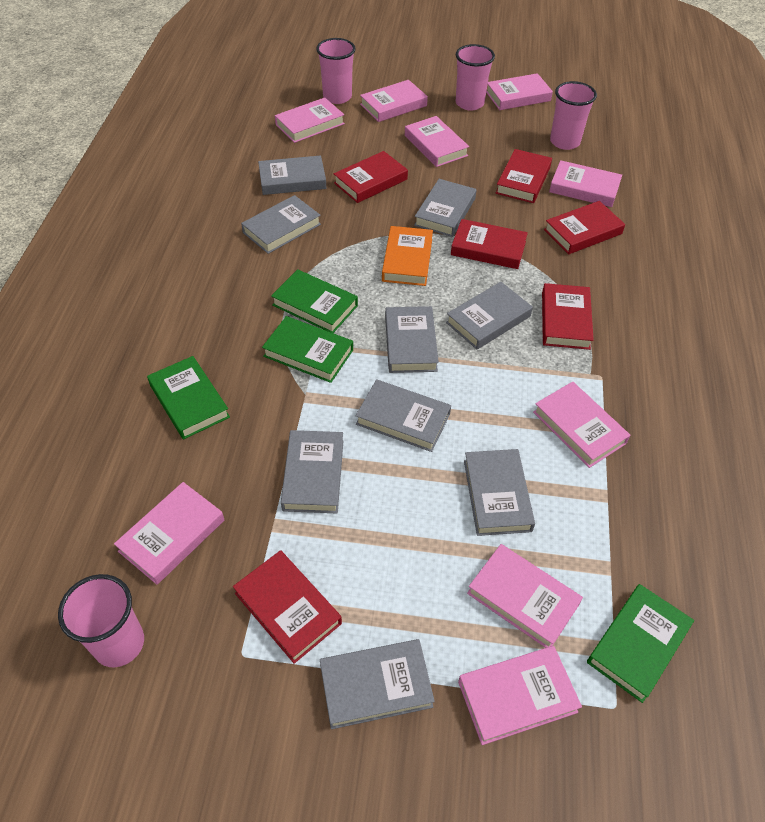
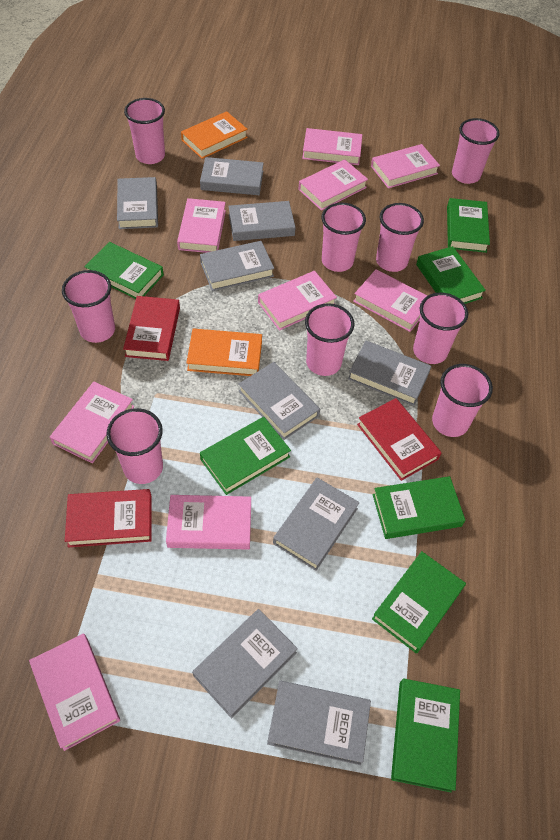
green book: 4 -> 7
orange book: 1 -> 2
pink cup: 4 -> 9
red book: 6 -> 3

